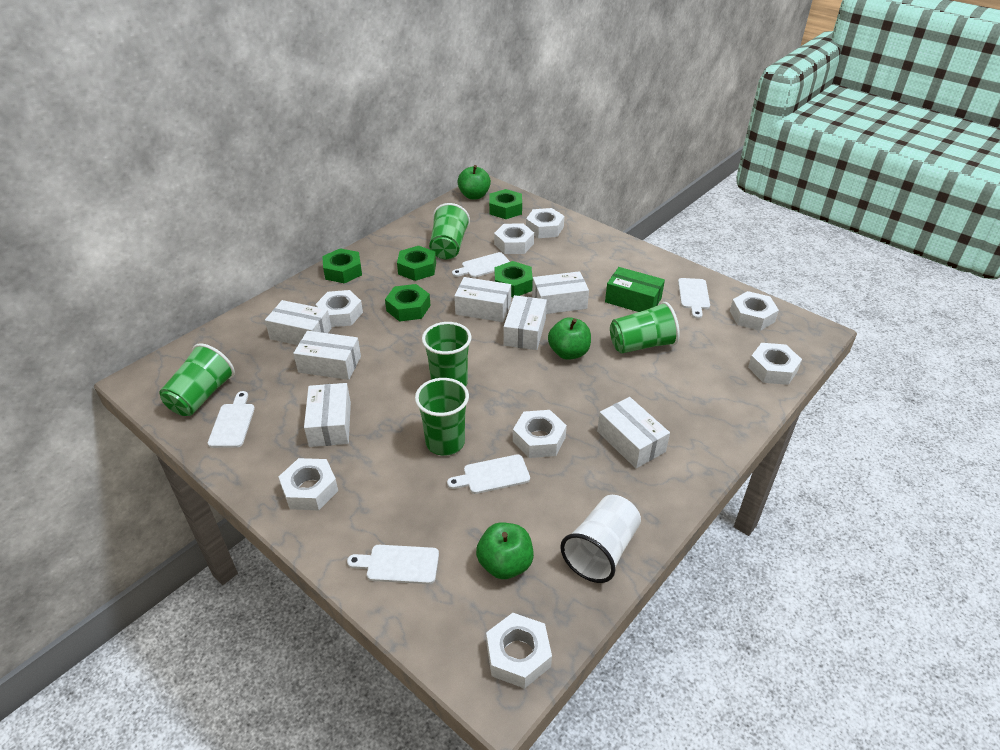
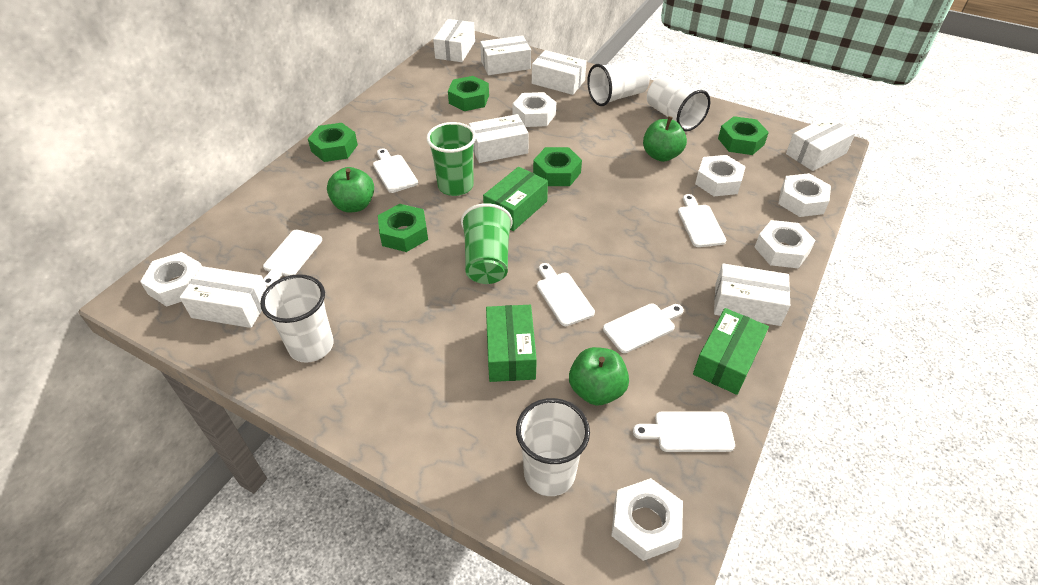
green box: 1 -> 3
green cup: 5 -> 2
white cup: 1 -> 4
white cutting board: 5 -> 6
white nut: 8 -> 6

